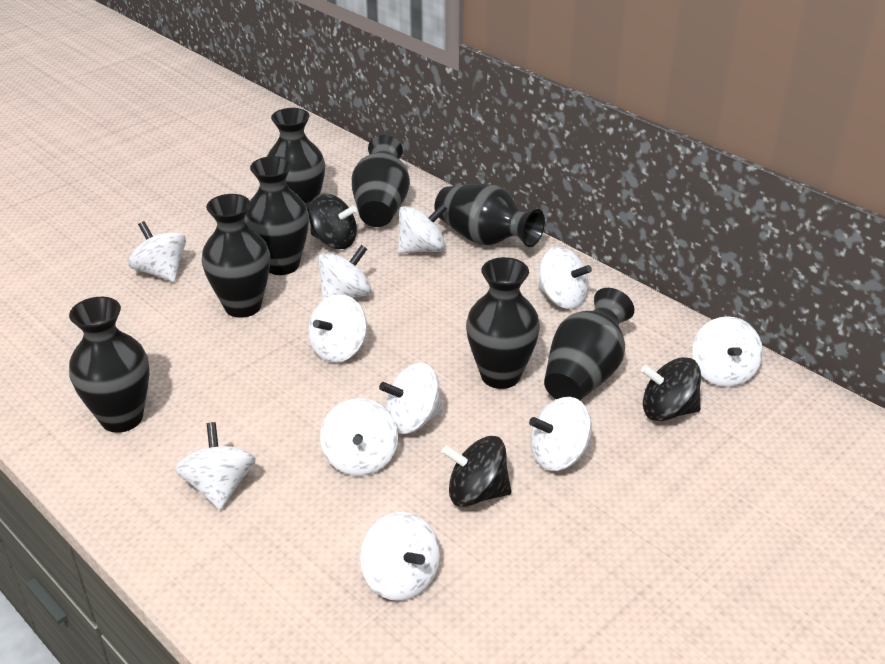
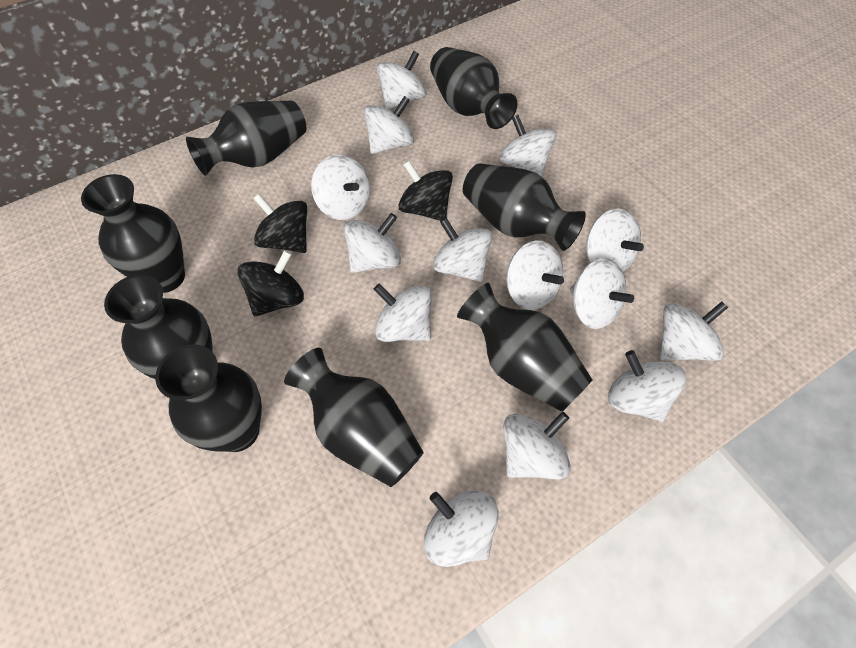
white spinning top: 11 -> 14

